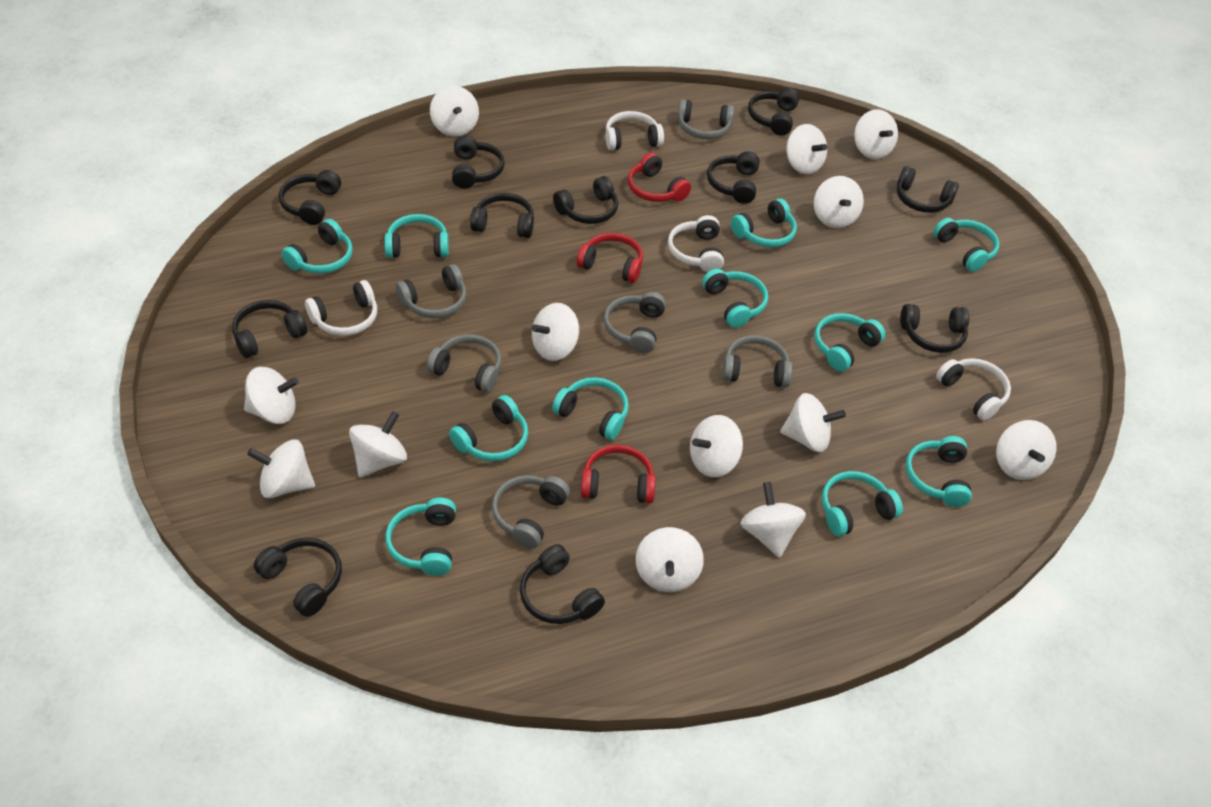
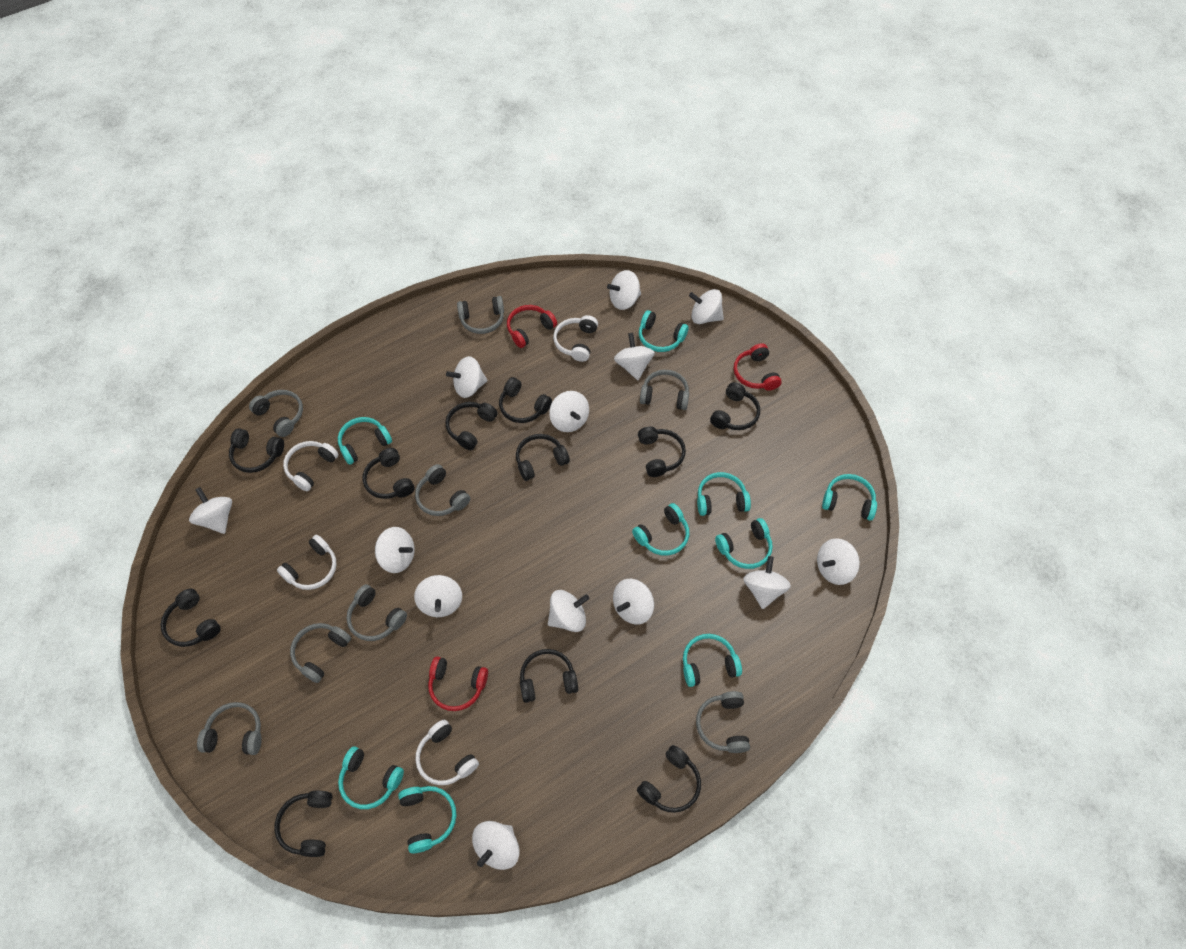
grey headphones: 6 -> 8
turquoise headphones: 11 -> 9

